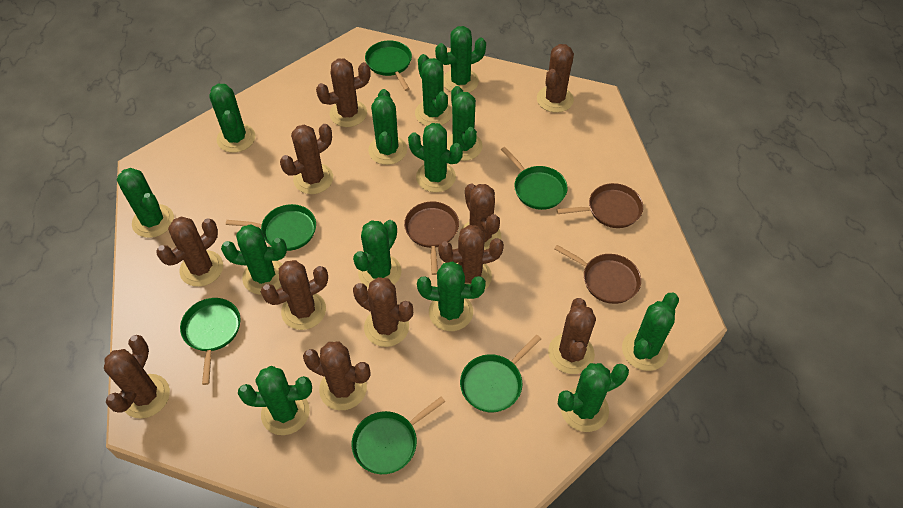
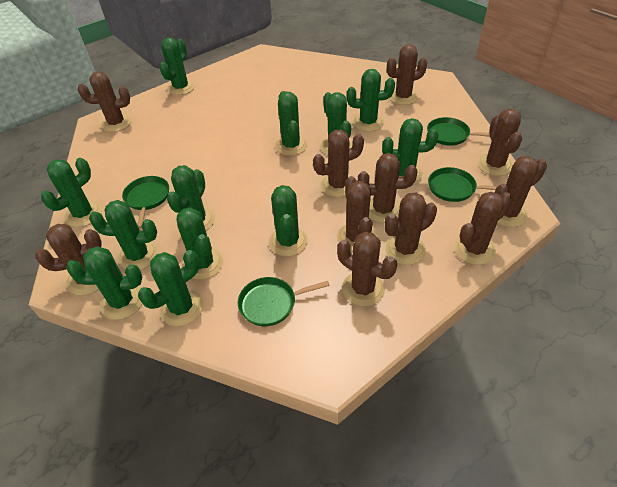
brown pan: 3 -> 0
green cactus: 13 -> 12
green pan: 6 -> 4

